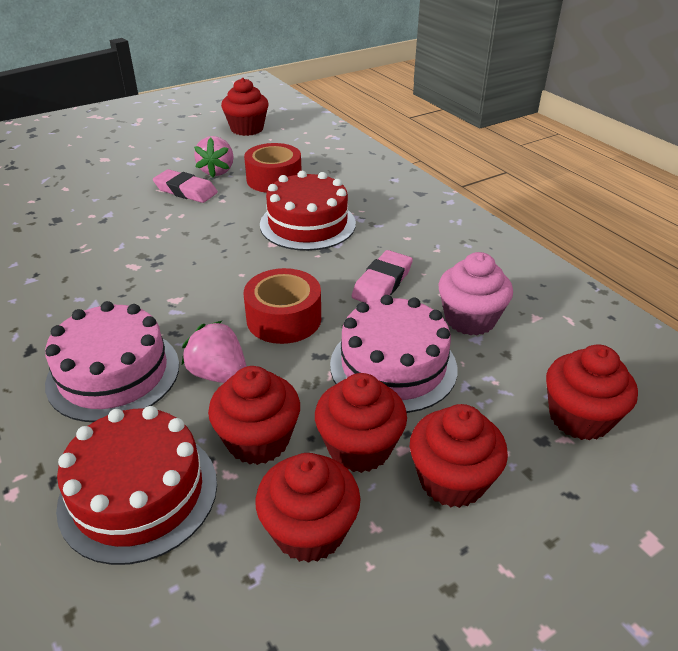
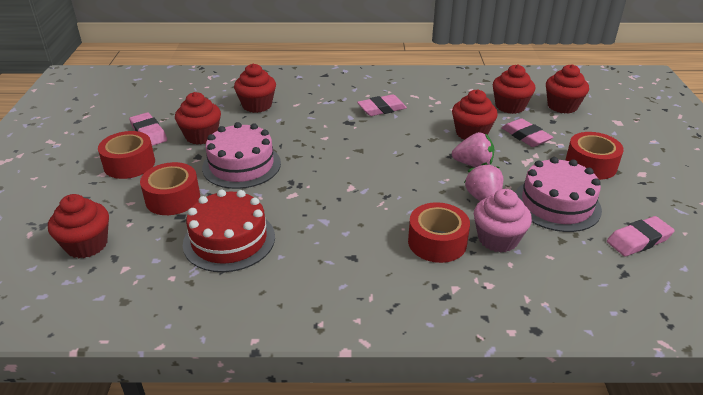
pink eraser: 2 -> 4
red cake: 2 -> 1
red tape: 2 -> 4

